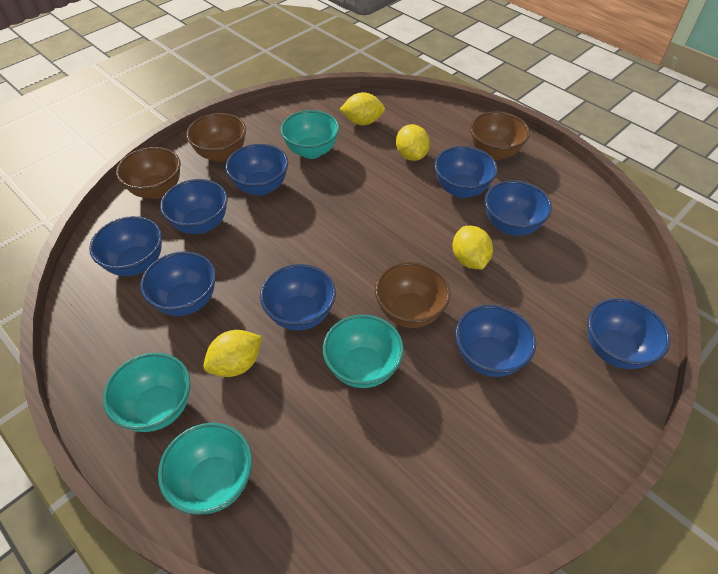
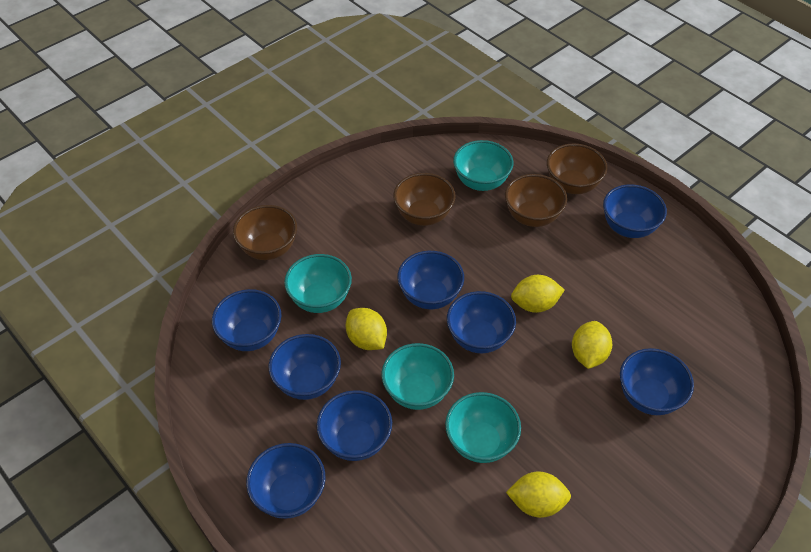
blue bowl: 9 -> 8

